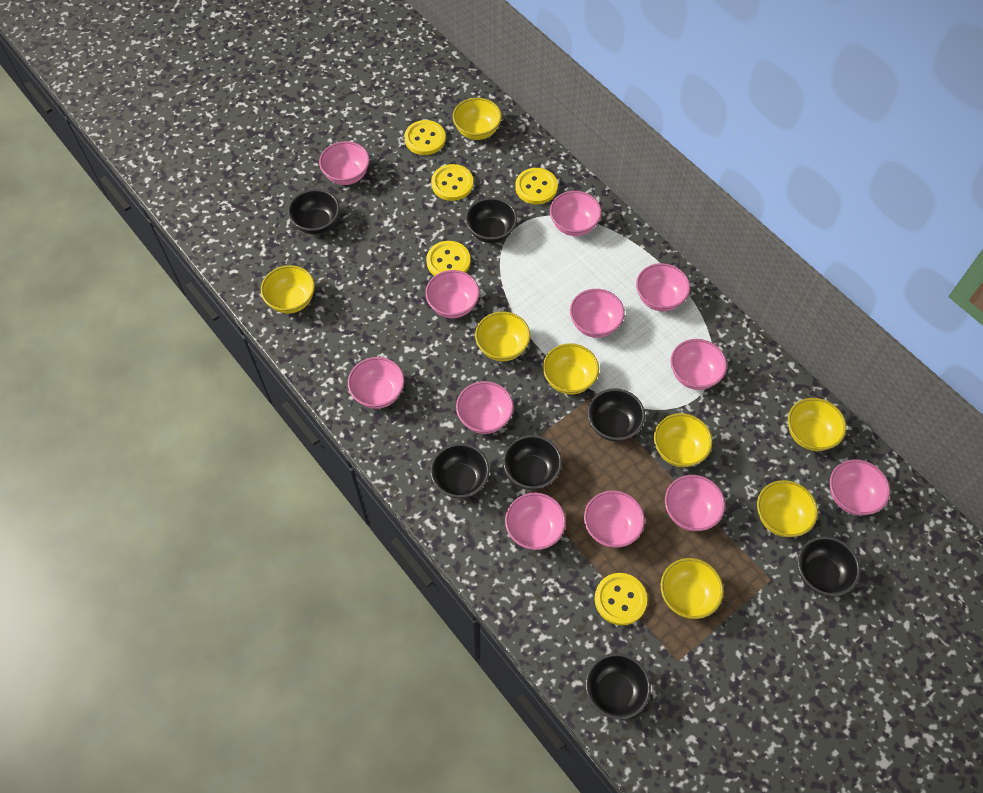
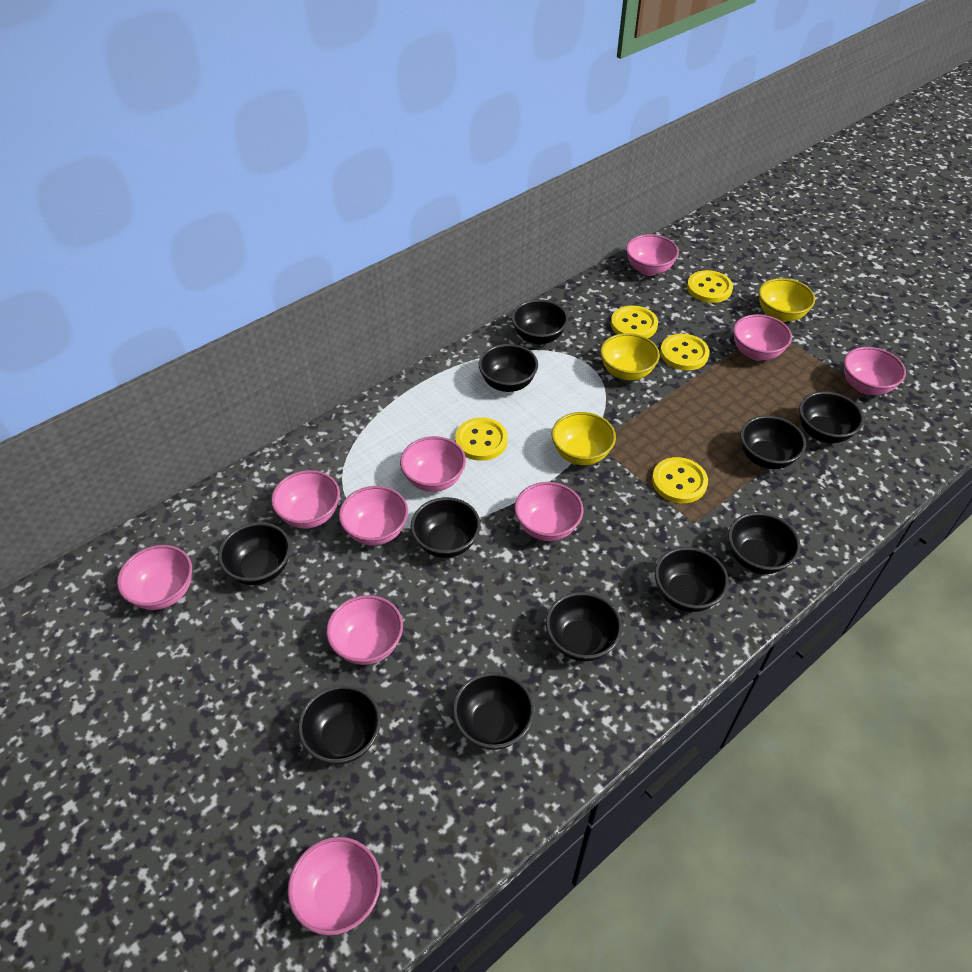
black bowl: 7 -> 11
pink bowl: 12 -> 10
yellow bowl: 8 -> 3

